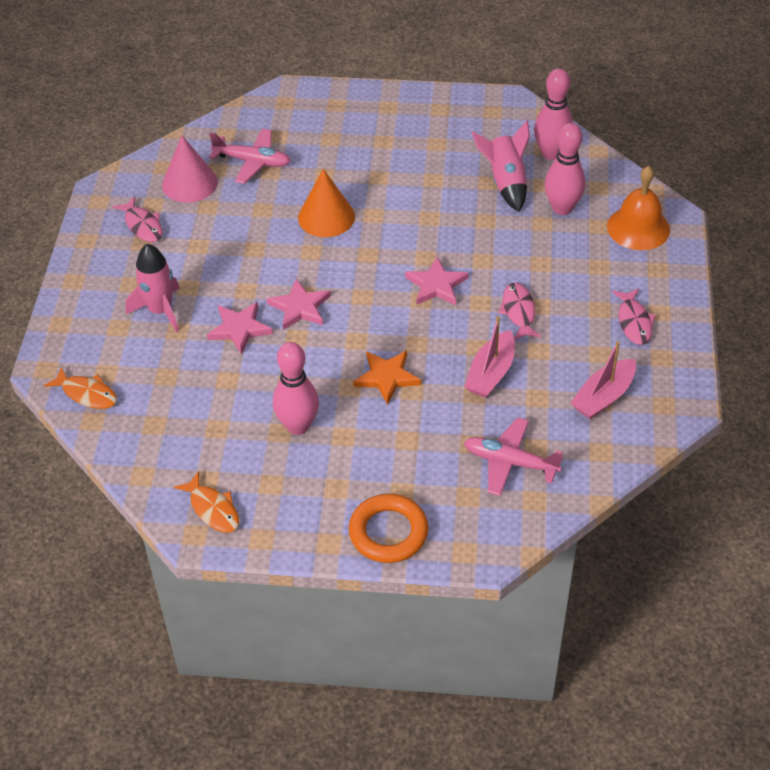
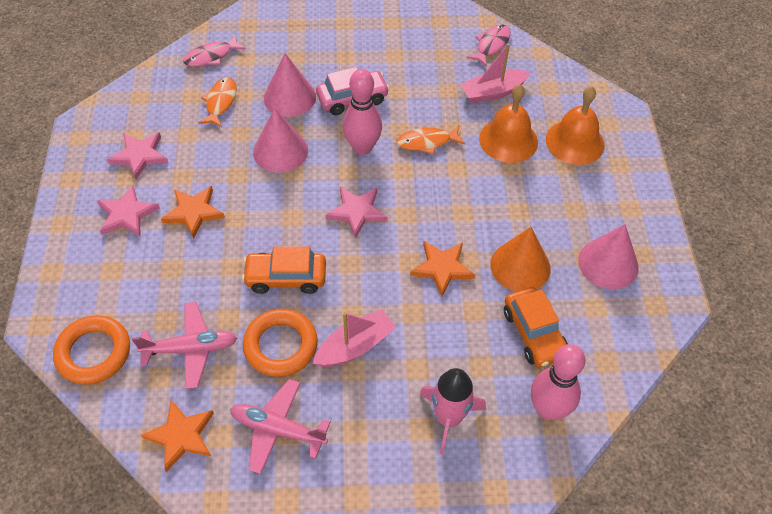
orange bell: 1 -> 2
orange car: 0 -> 2
orange ring: 1 -> 2
orange star: 1 -> 3
pink bowling pin: 3 -> 2
pink car: 0 -> 1
pink cone: 1 -> 3
pink fish: 3 -> 2
pink rocket: 2 -> 1

